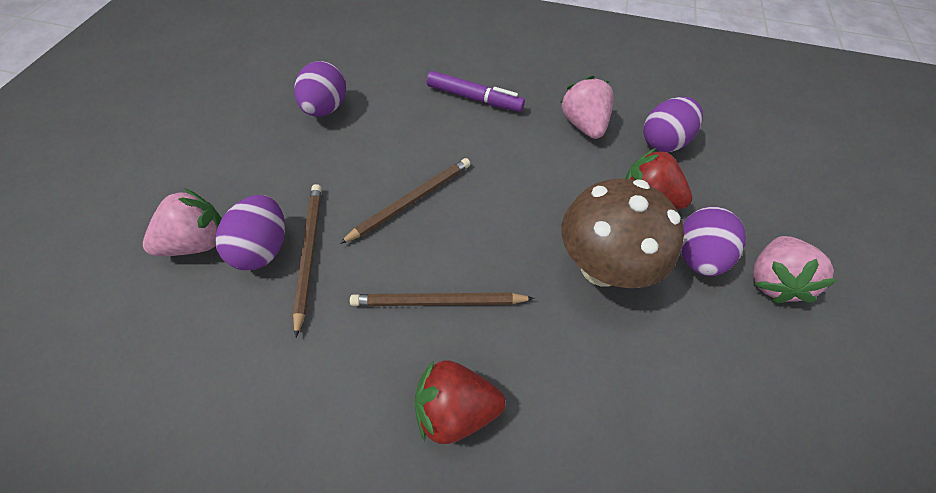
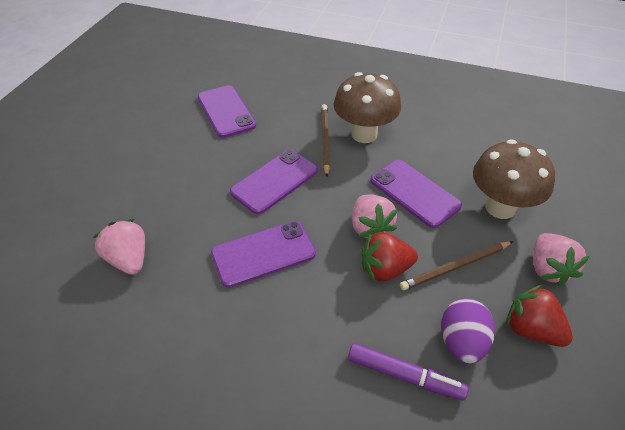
brown mushroom: 1 -> 2
brown pencil: 3 -> 2
purple egg: 4 -> 1
purple phone: 0 -> 4

